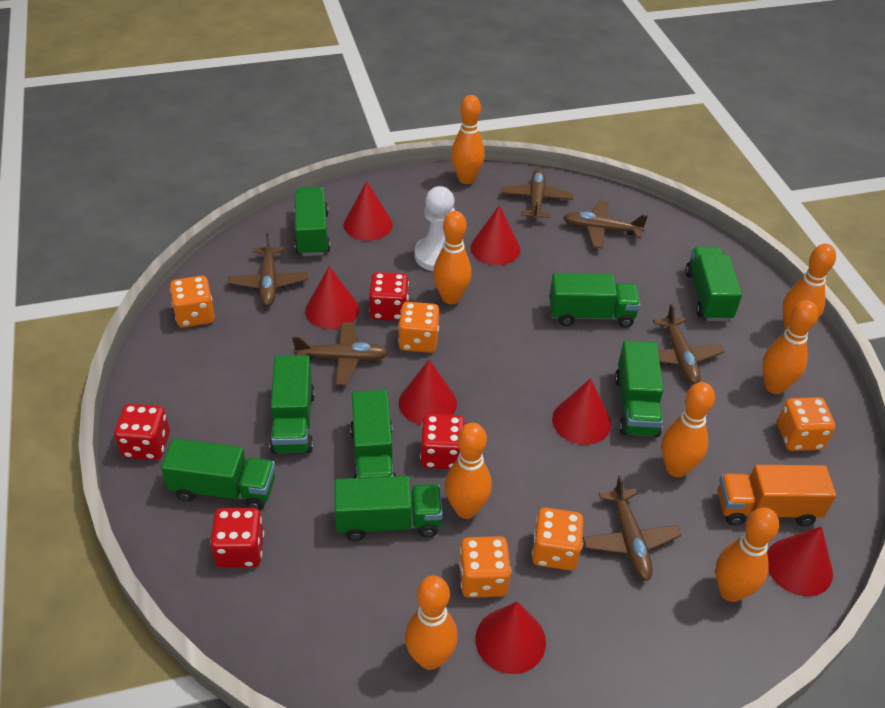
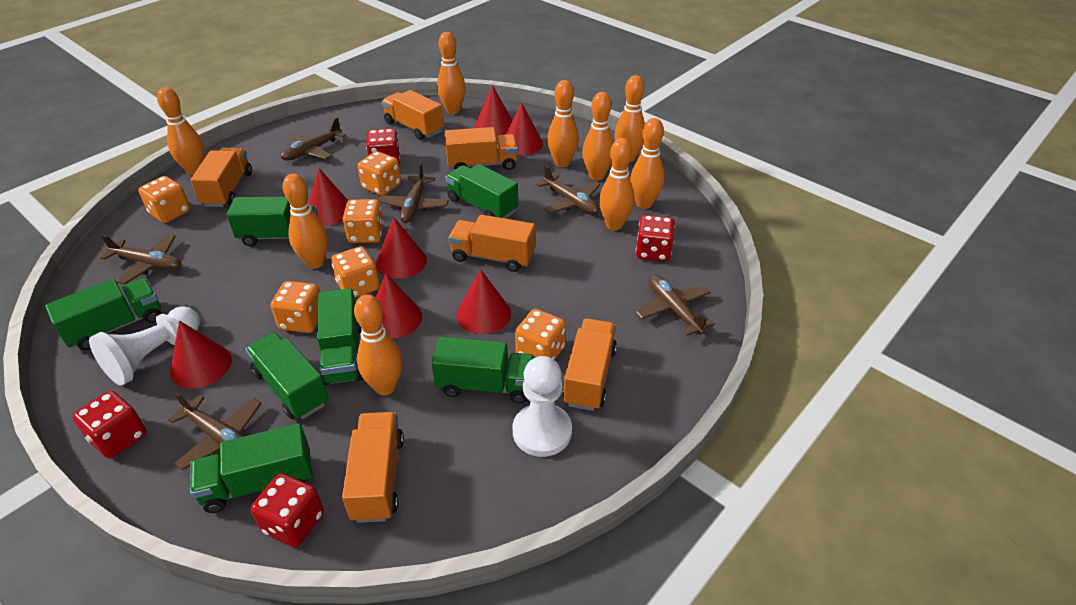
green truck: 8 -> 7
orange bowling pin: 8 -> 9
orange dice: 5 -> 6
orange truck: 1 -> 6
white pawn: 1 -> 2

